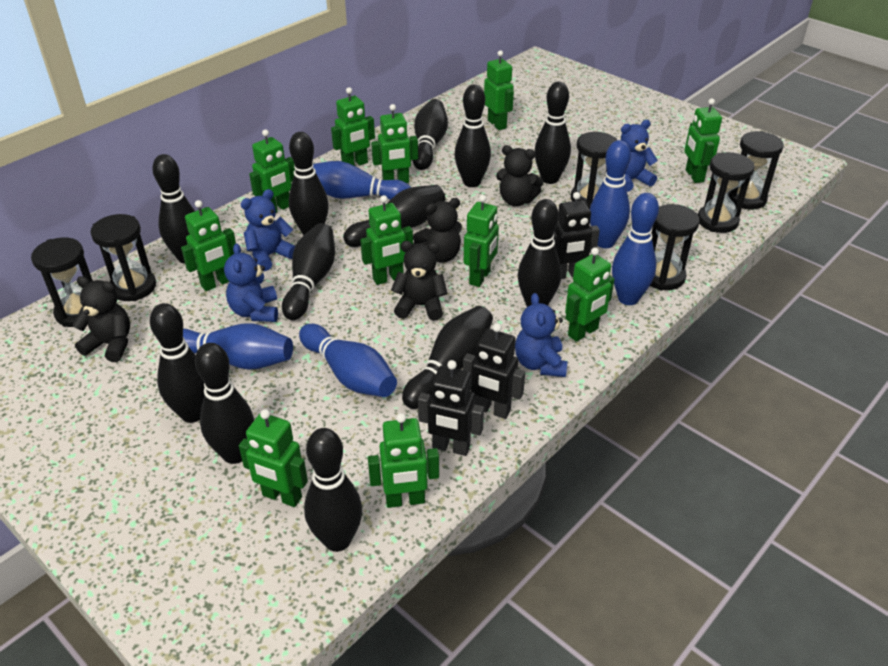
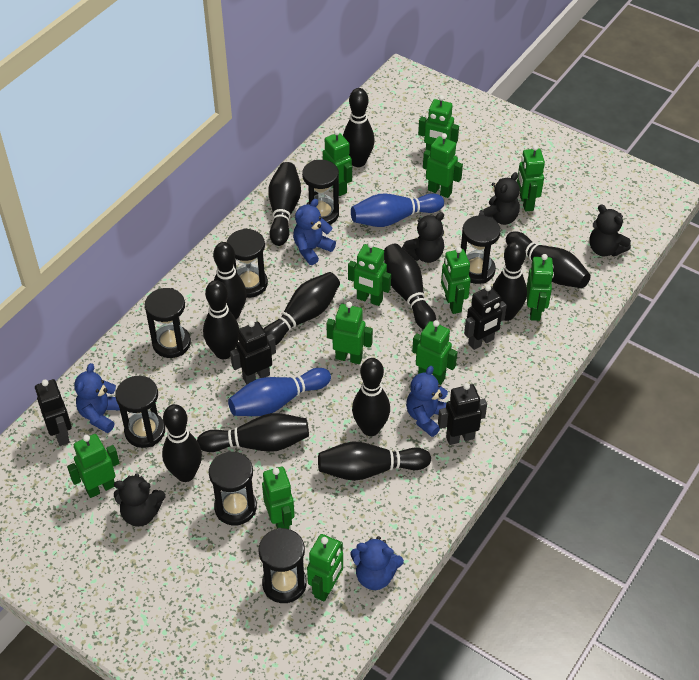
black hourglass: 6 -> 7
black robot: 3 -> 4
blue bowling pin: 5 -> 2
green robot: 11 -> 12

